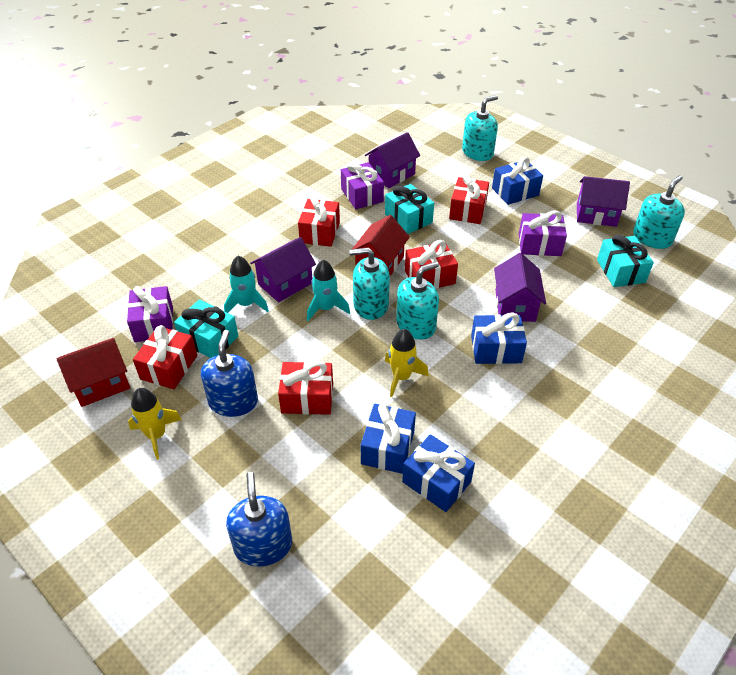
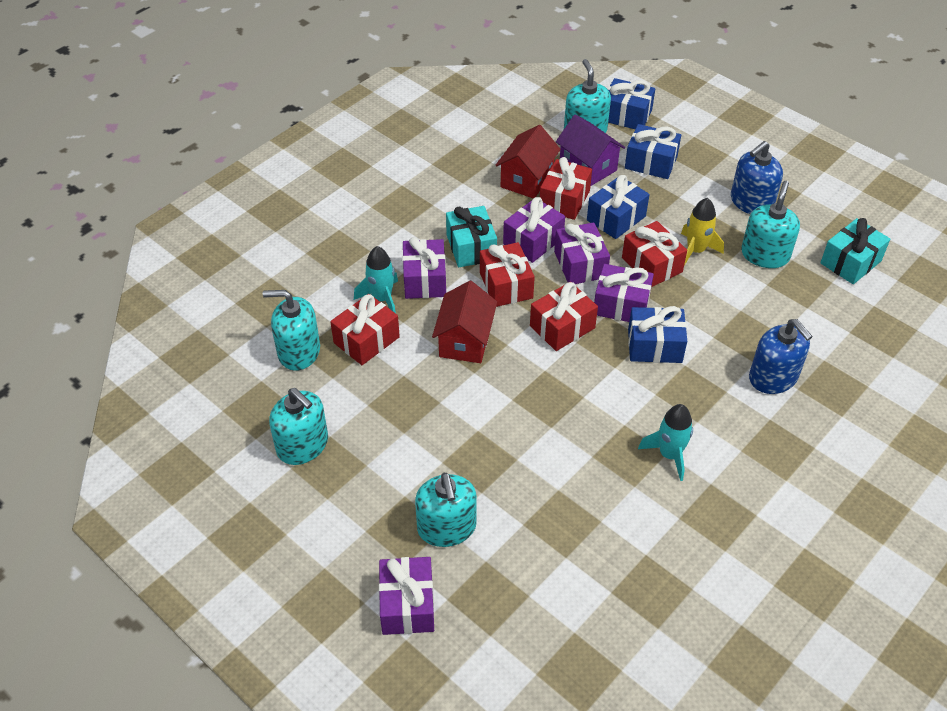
purple gift: 3 -> 5
purple house: 4 -> 1
turquoise gift: 3 -> 2
turquoise soap dispenser: 4 -> 5
yellow rocket: 2 -> 1

